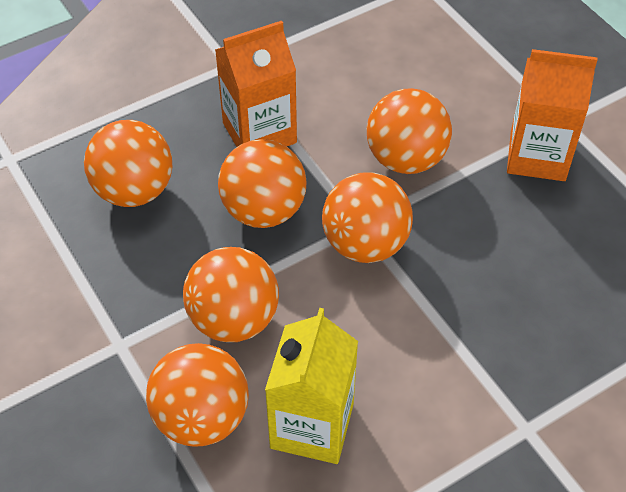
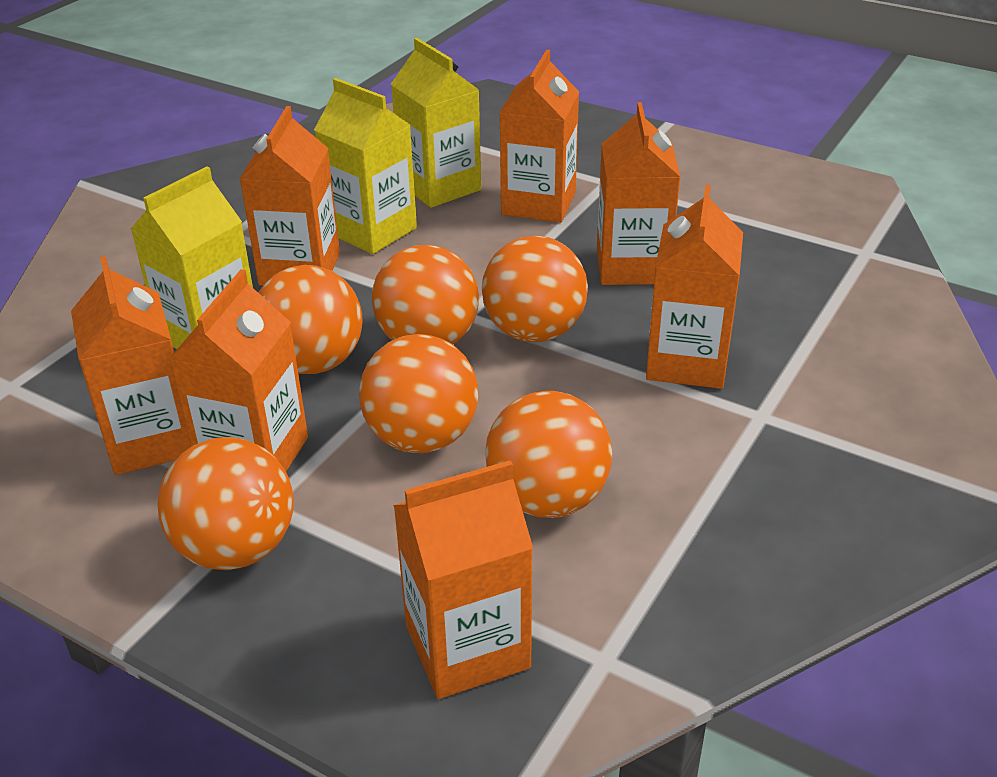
orange carton: 2 -> 7
yellow carton: 1 -> 3

